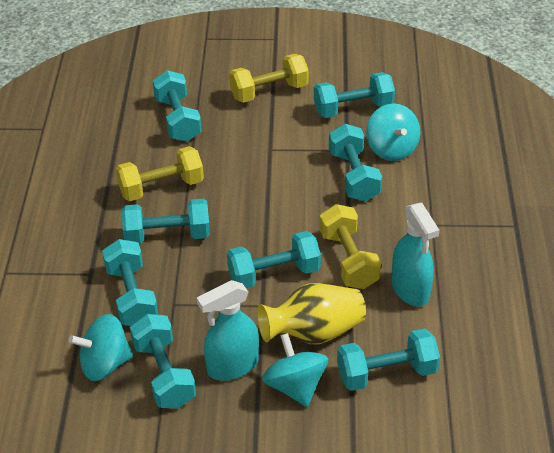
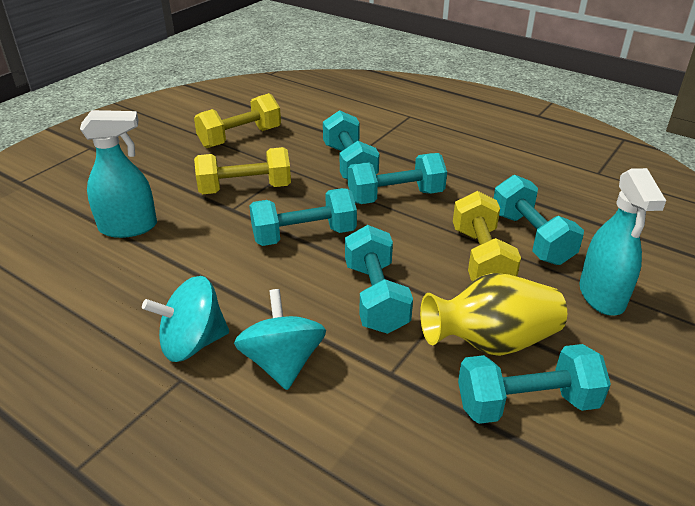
turquoise dumbbell: 8 -> 6
turquoise spinning top: 3 -> 2

